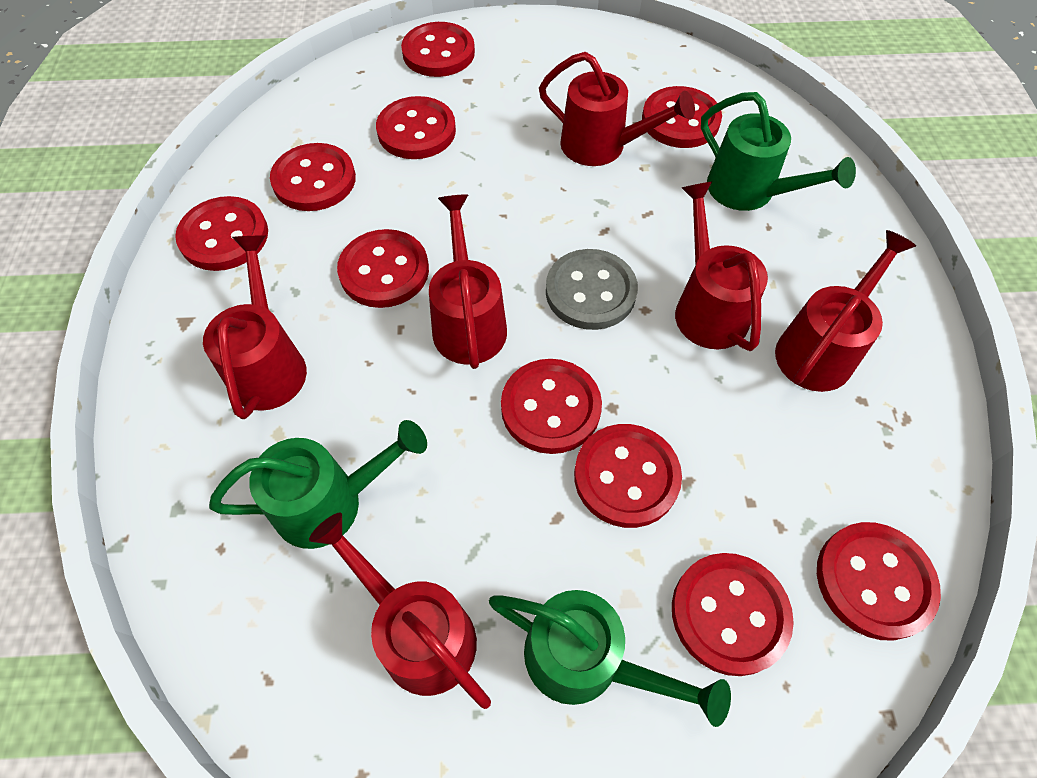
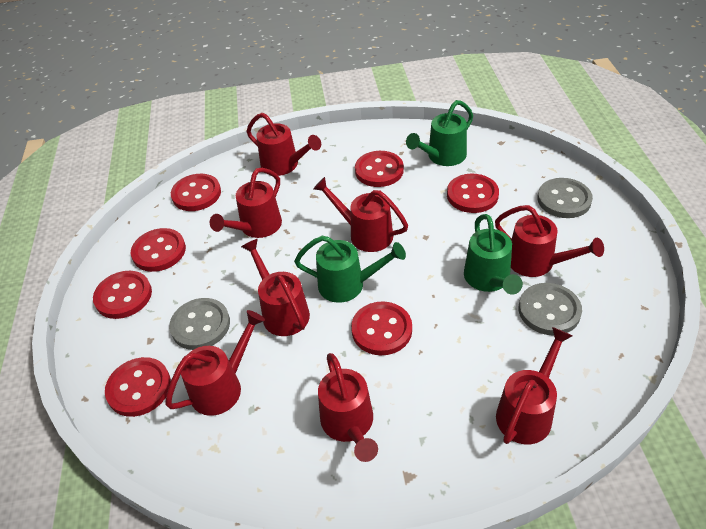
grey button: 1 -> 3
red button: 10 -> 7
red watering can: 6 -> 8

